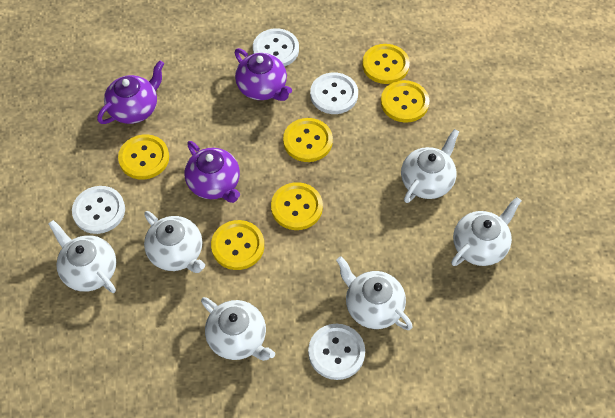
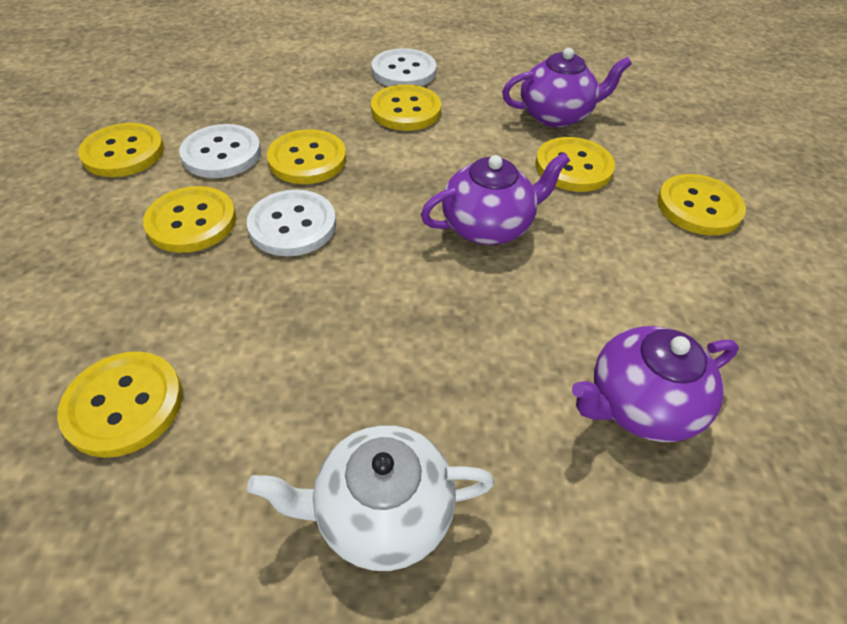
white button: 4 -> 3
white teapot: 6 -> 1
yellow button: 6 -> 7

